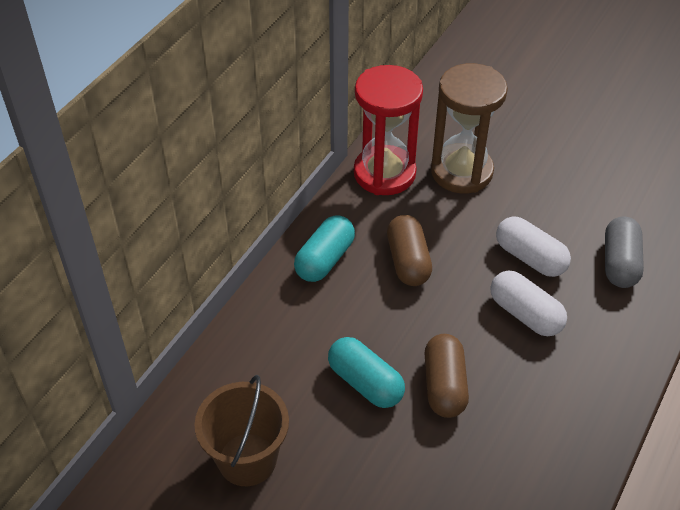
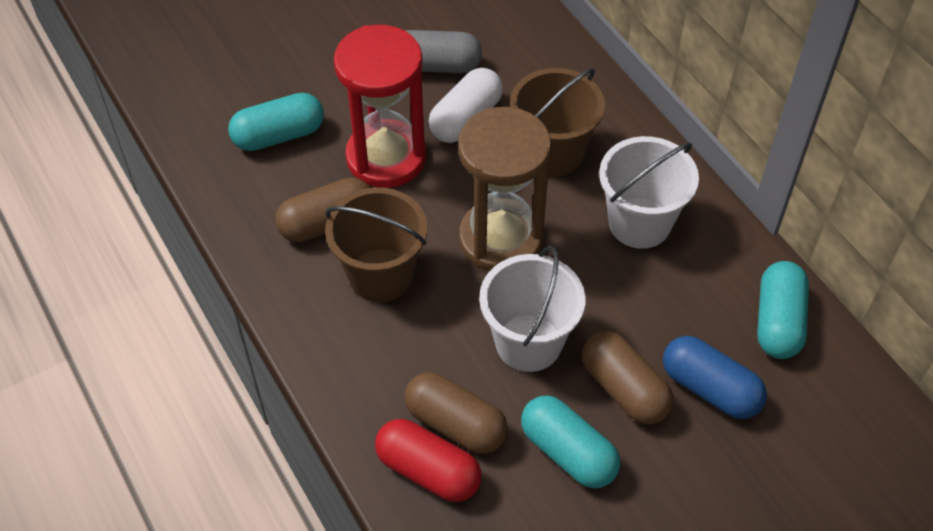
blue capsule: 0 -> 1
brown bucket: 1 -> 2
brown capsule: 2 -> 3
red capsule: 0 -> 1
turquoise capsule: 2 -> 3
white bucket: 0 -> 2
white capsule: 2 -> 1

